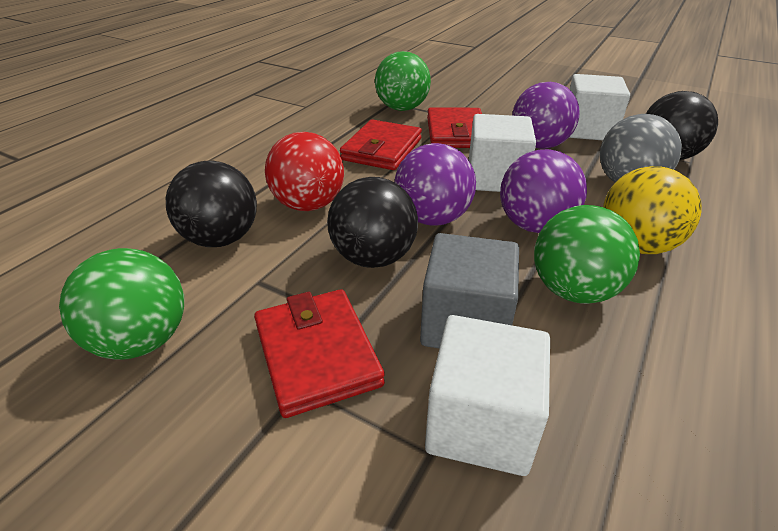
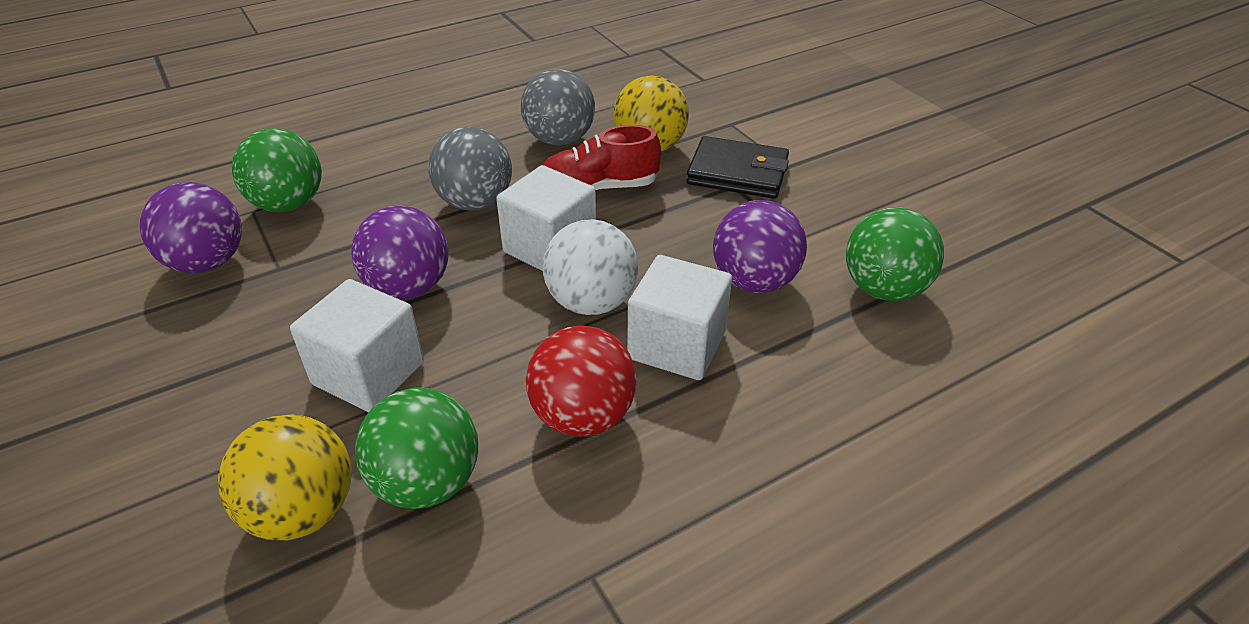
black ball: 3 -> 0
black wallet: 0 -> 1
grey ball: 1 -> 2
grey cube: 1 -> 0
red shoe: 0 -> 1
red wallet: 3 -> 0
white ball: 0 -> 1
yellow ball: 1 -> 2

